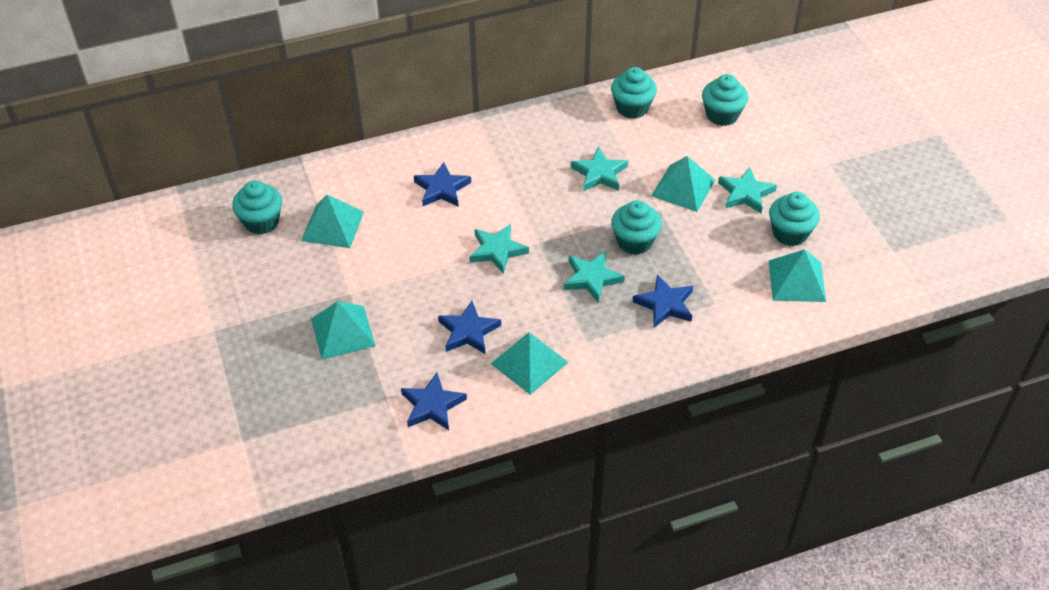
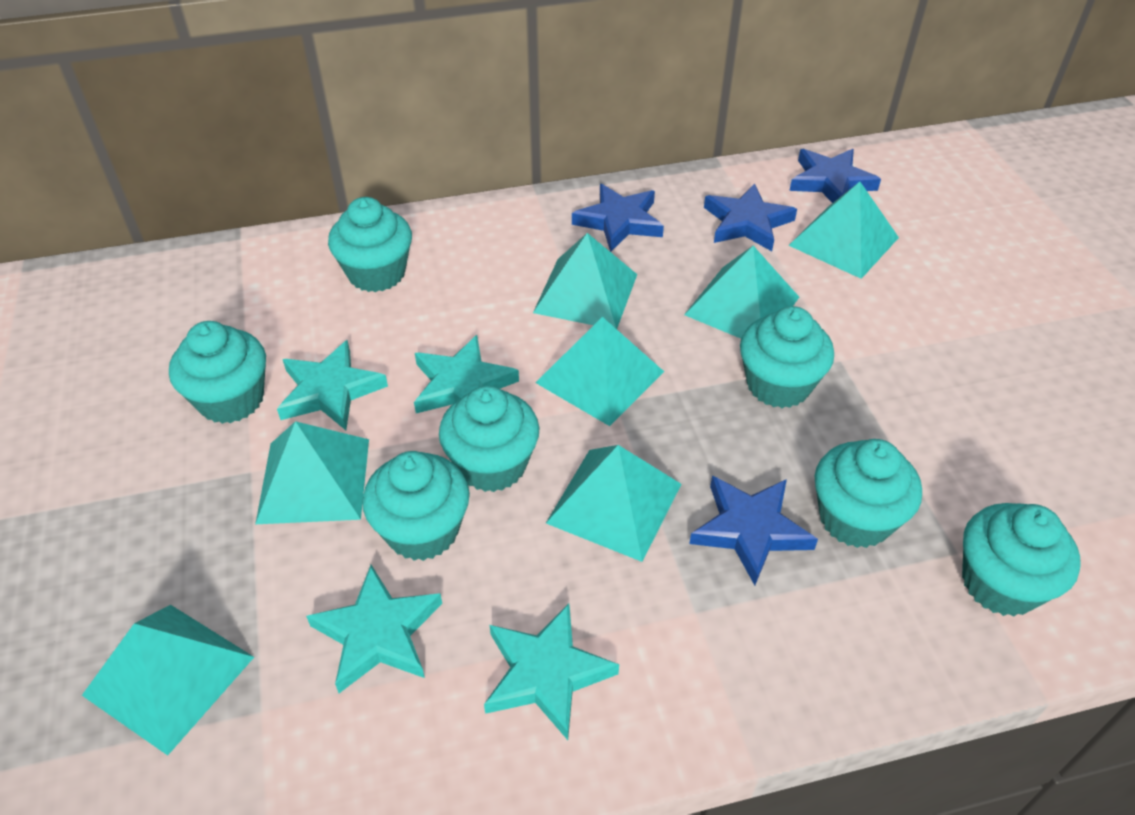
turquoise cupcake: 5 -> 7
turquoise pyramid: 5 -> 7

